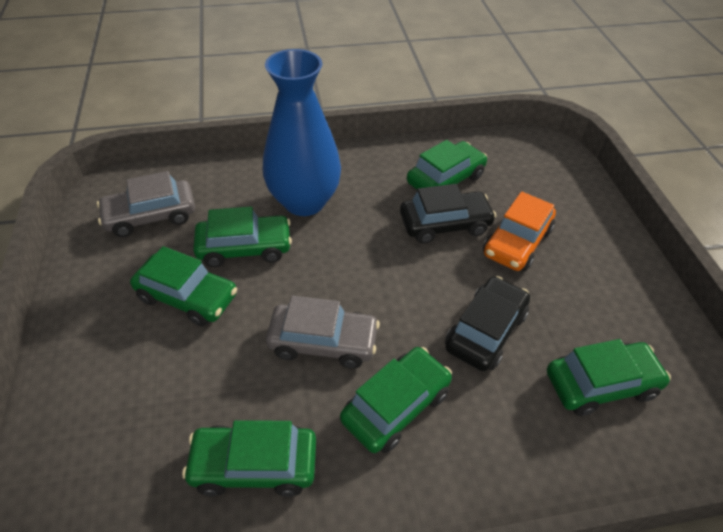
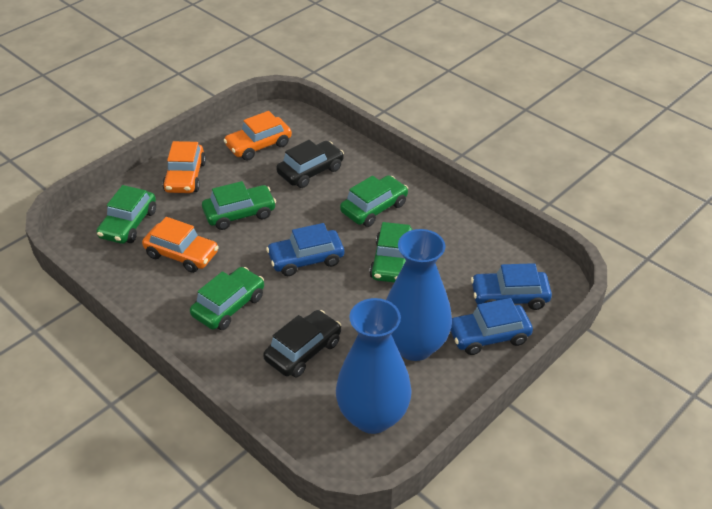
blue car: 0 -> 3
blue vase: 1 -> 2
green car: 6 -> 5
grey car: 2 -> 0
orange car: 1 -> 3

